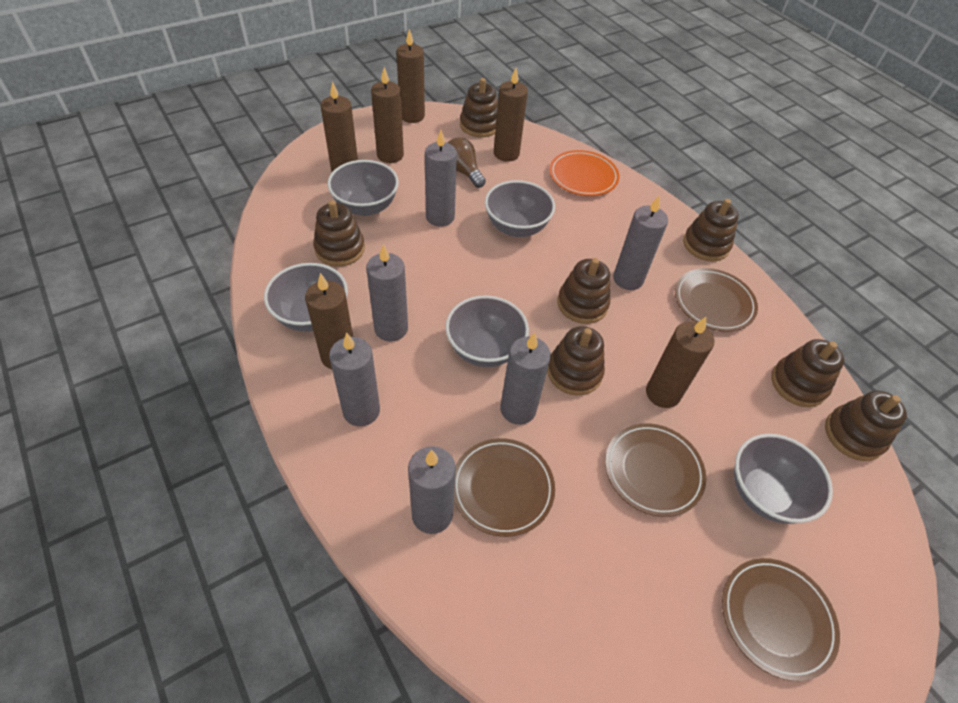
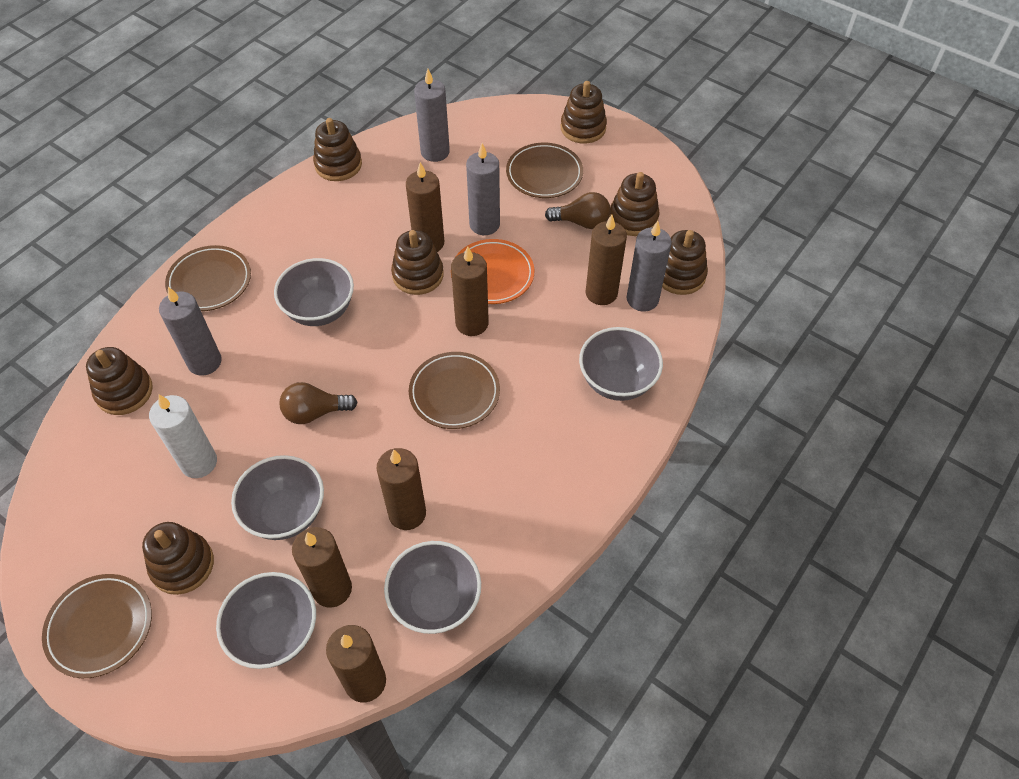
brown light bulb: 1 -> 2
grey candle: 6 -> 4
white candle: 0 -> 1

